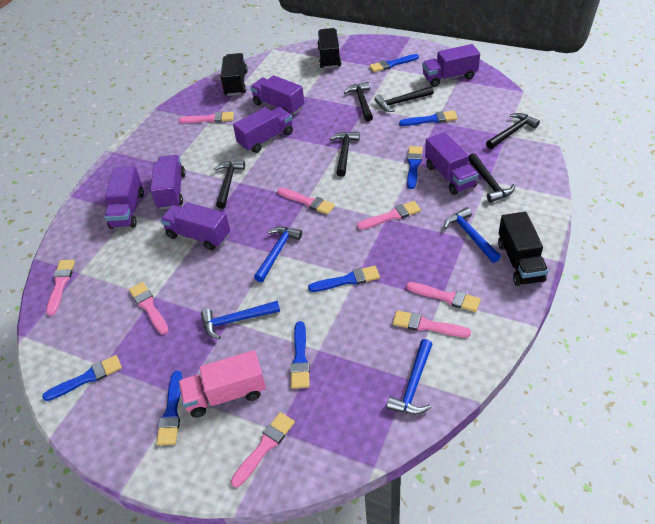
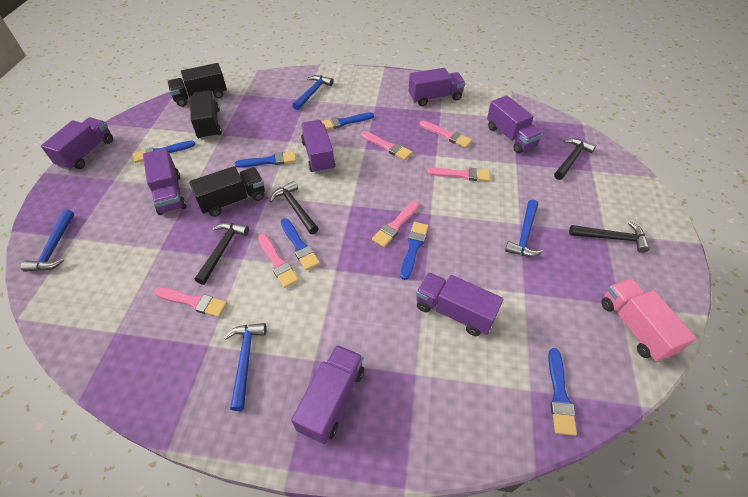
black hammer: 6 -> 4
blue brush: 7 -> 6
pink brush: 8 -> 6

